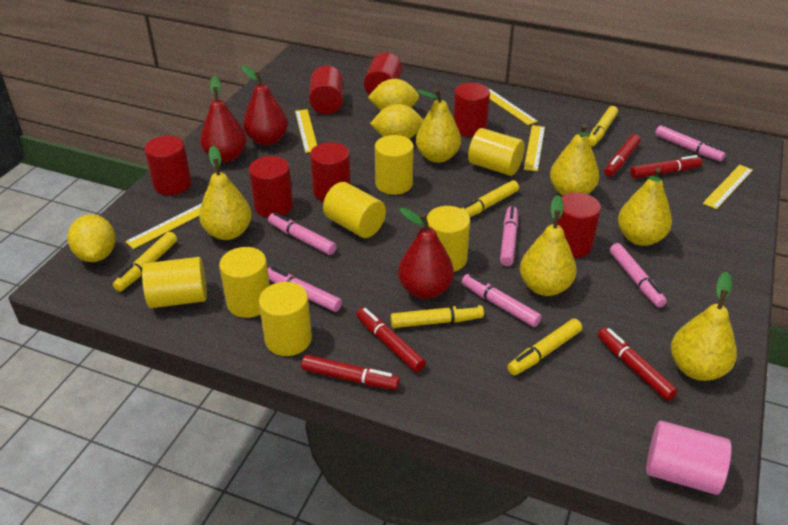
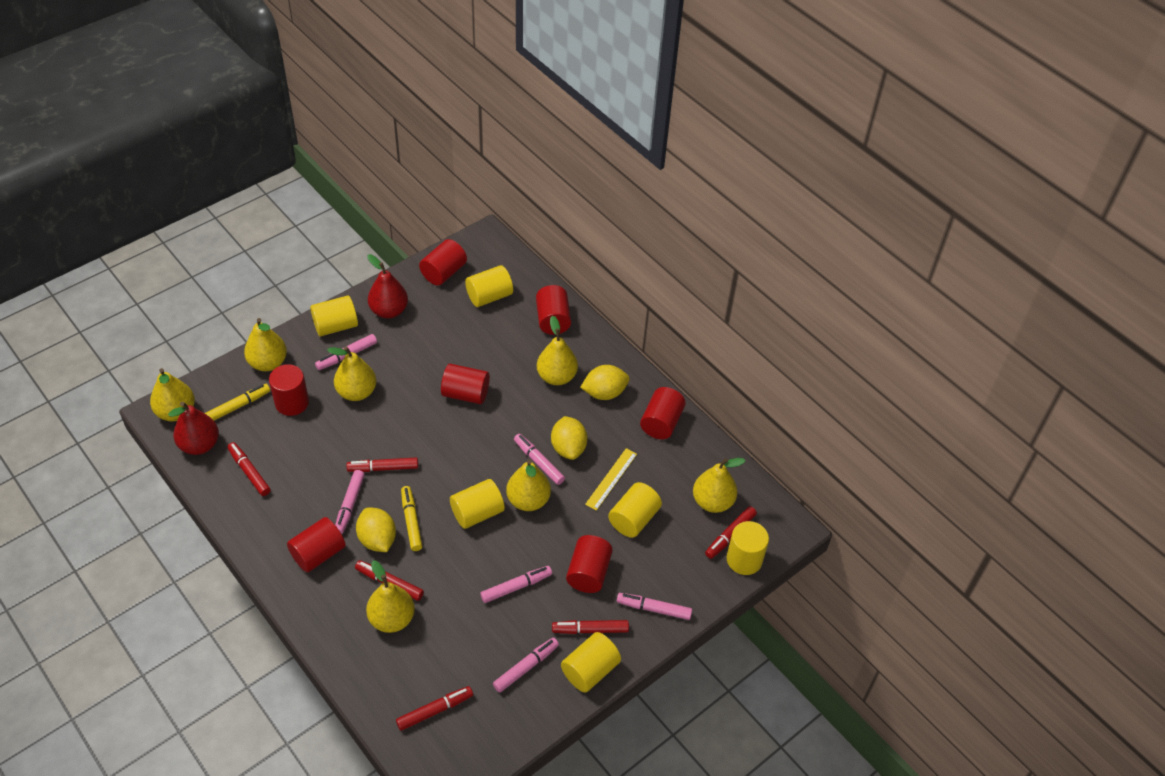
pink cylinder: 1 -> 0
red marker: 5 -> 6
red pear: 3 -> 2
yellow cylinder: 7 -> 6
yellow marker: 5 -> 2
yellow pear: 6 -> 7
yellow ruler: 5 -> 1

